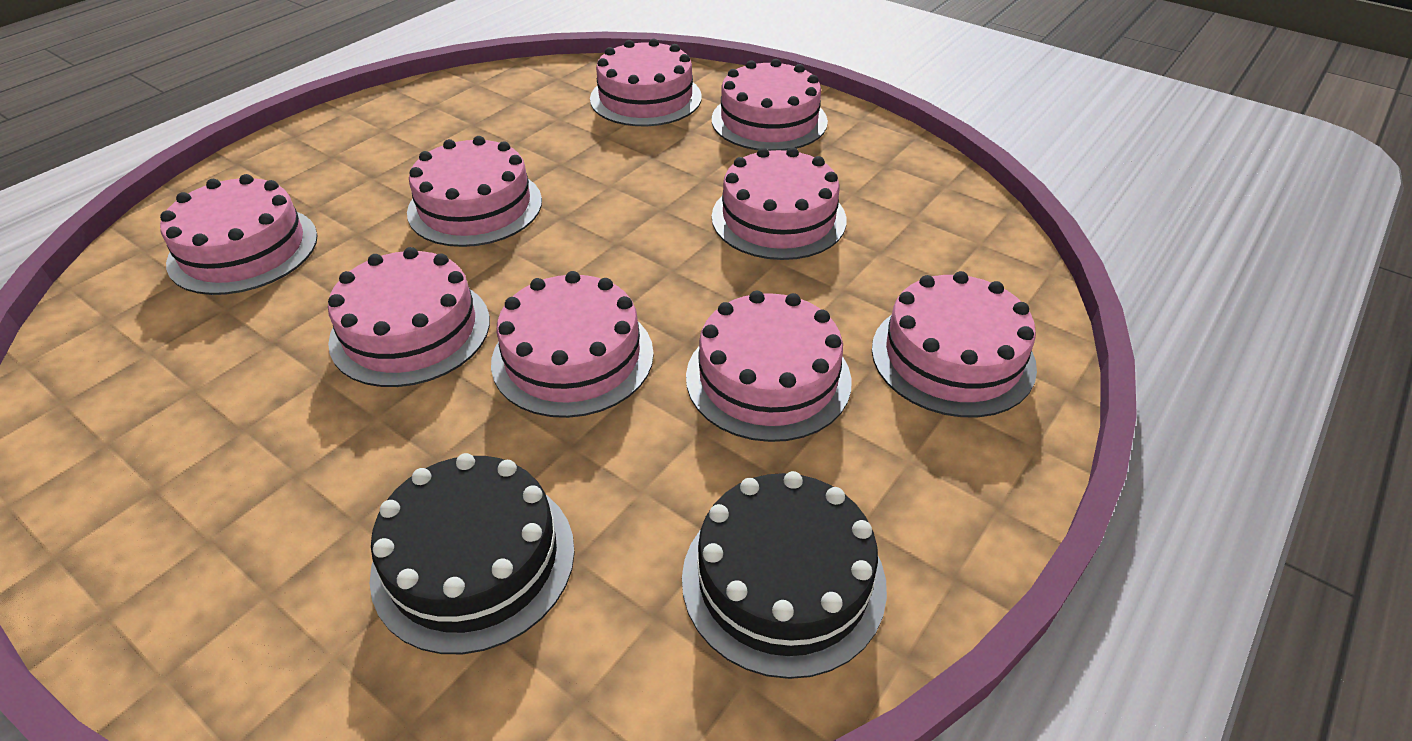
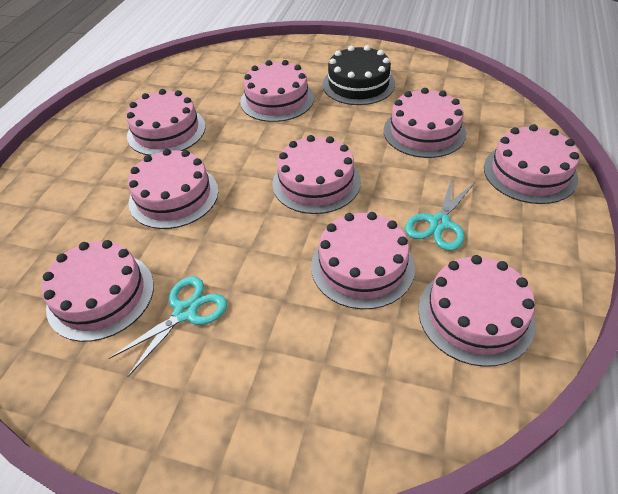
black cake: 2 -> 1
turquoise scissors: 0 -> 2

